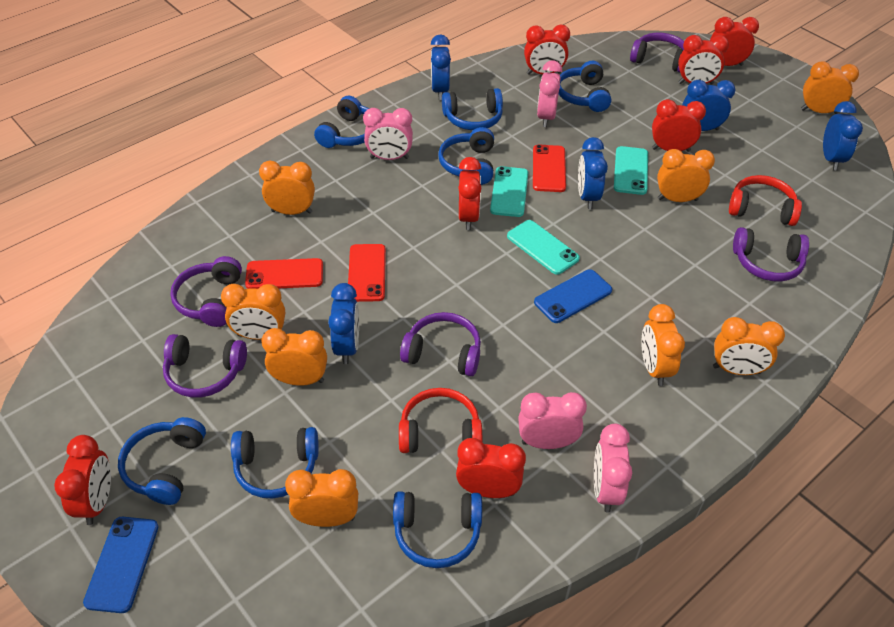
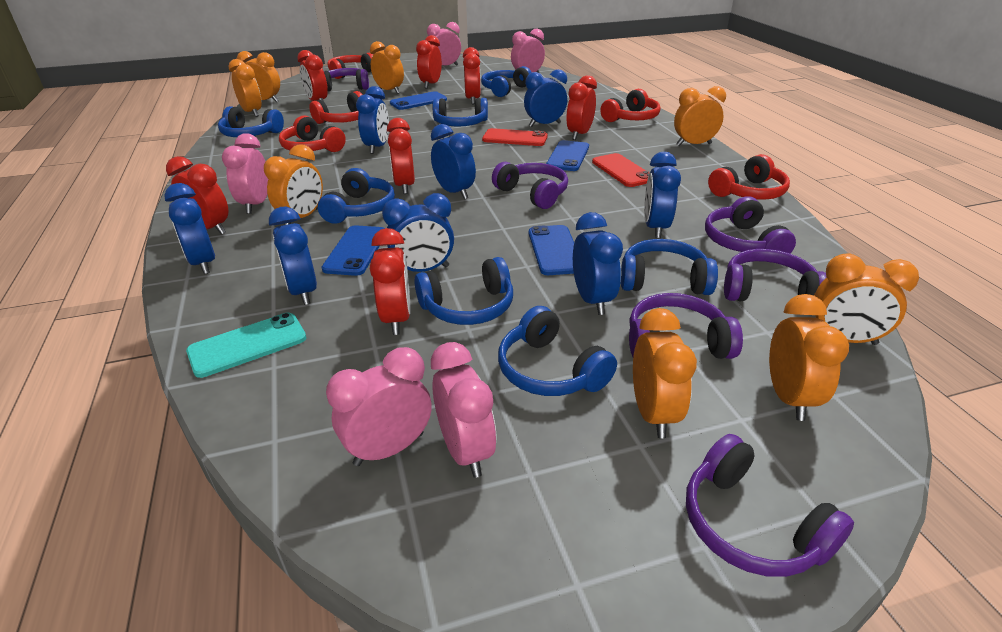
blue clock: 5 -> 8
blue phone: 2 -> 4
pink clock: 4 -> 5
purple headphones: 5 -> 6
red headphones: 2 -> 5
red phone: 3 -> 2
turquoise phone: 3 -> 1

